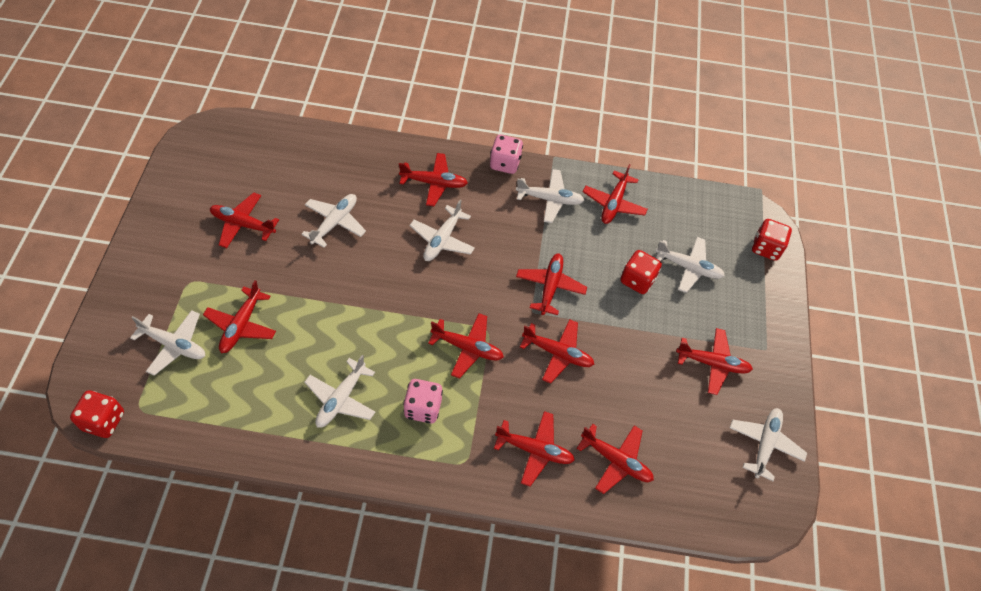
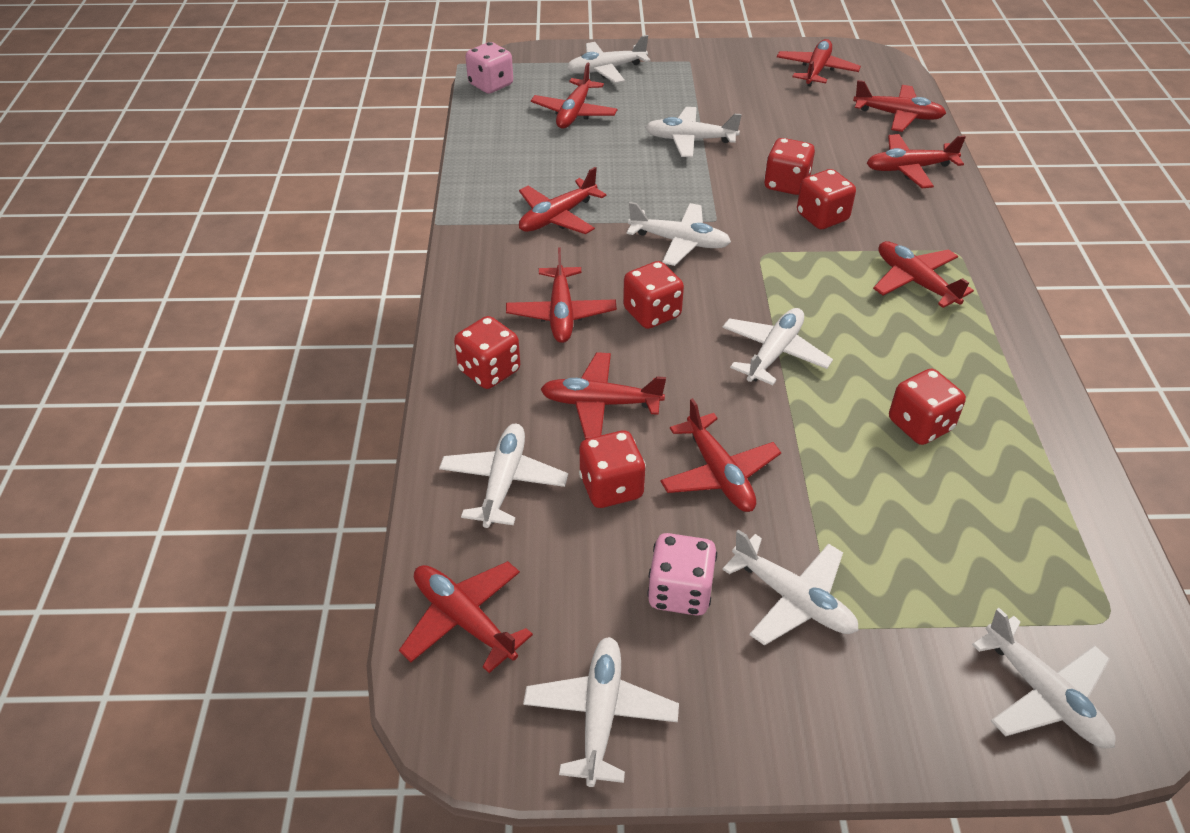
red dice: 3 -> 6
white plane: 7 -> 8

